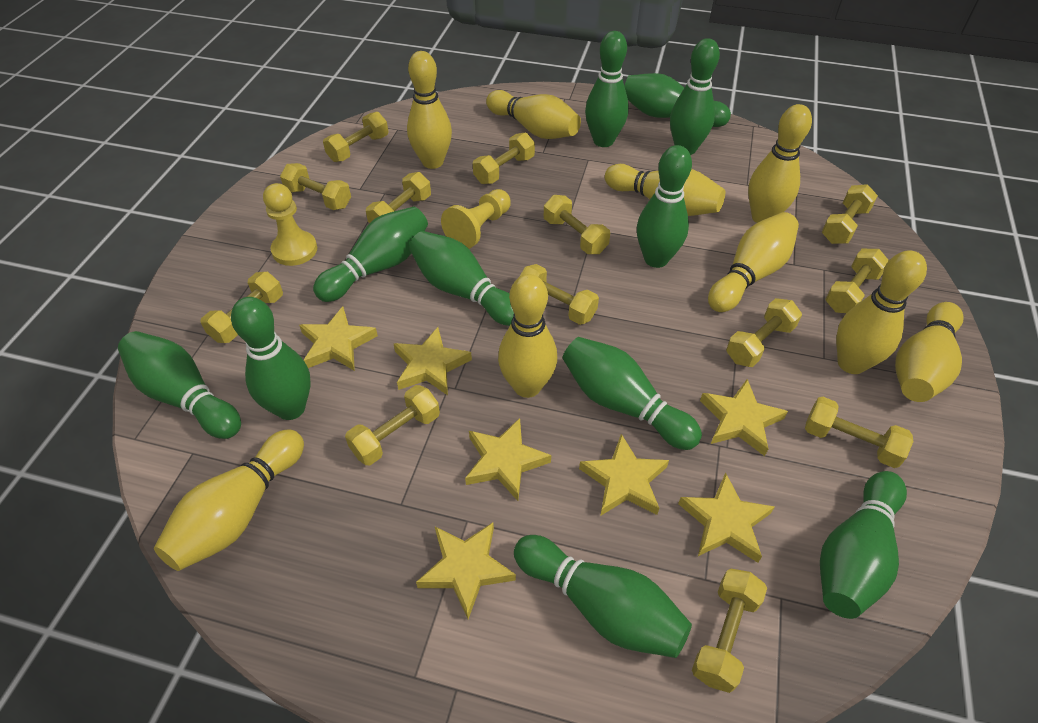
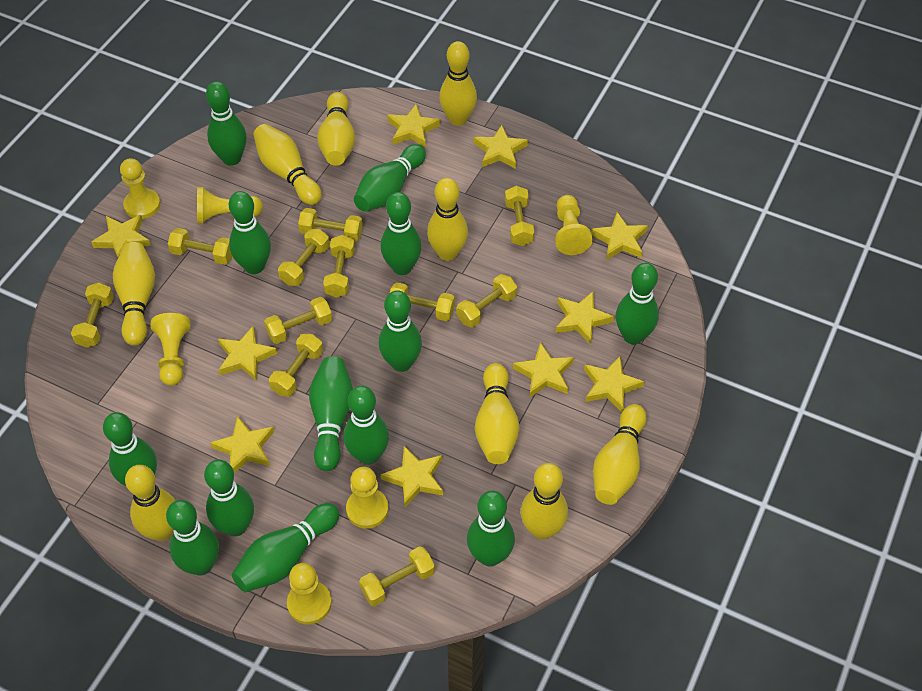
green bowling pin: 11 -> 13
yellow dumbbell: 13 -> 11
yellow pawn: 2 -> 6
yellow star: 7 -> 10

